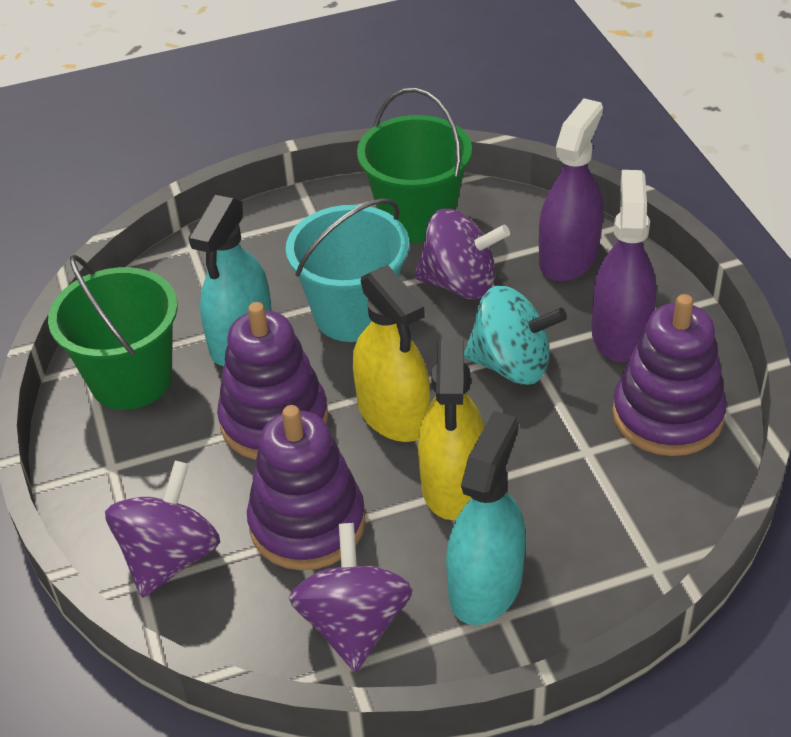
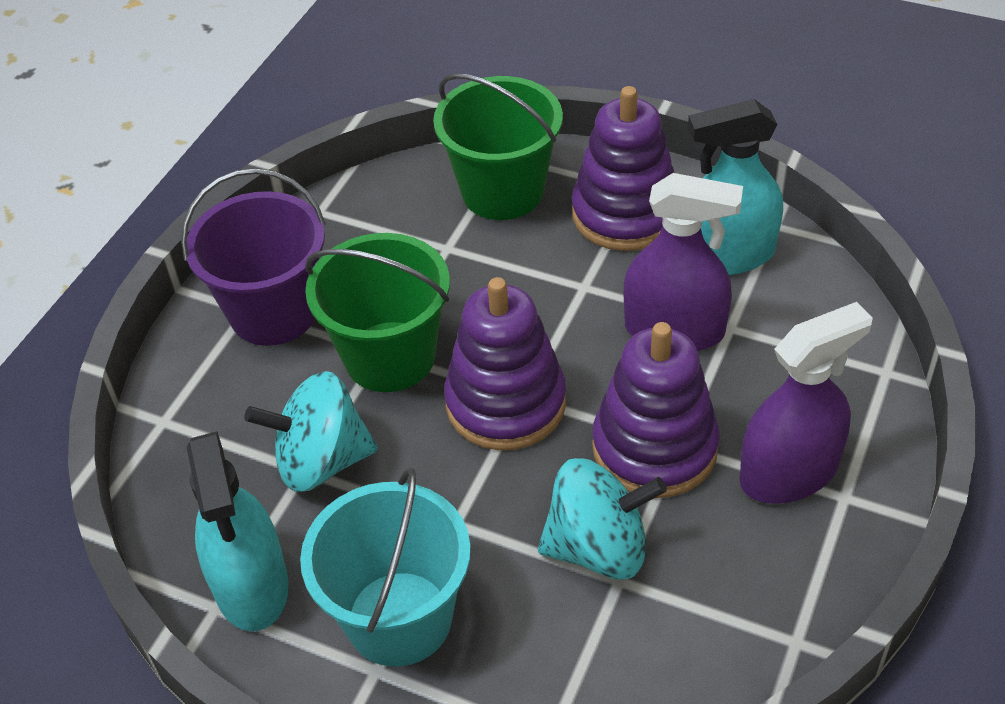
purple bucket: 0 -> 1
purple spinning top: 3 -> 0
turquoise spinning top: 1 -> 2
yellow spray bottle: 2 -> 0

